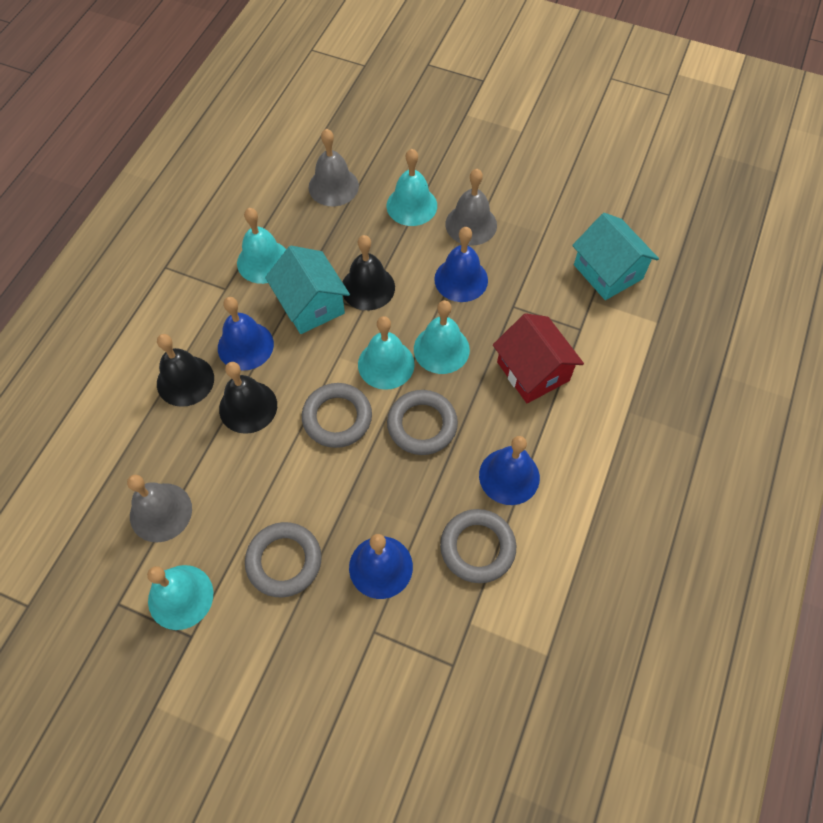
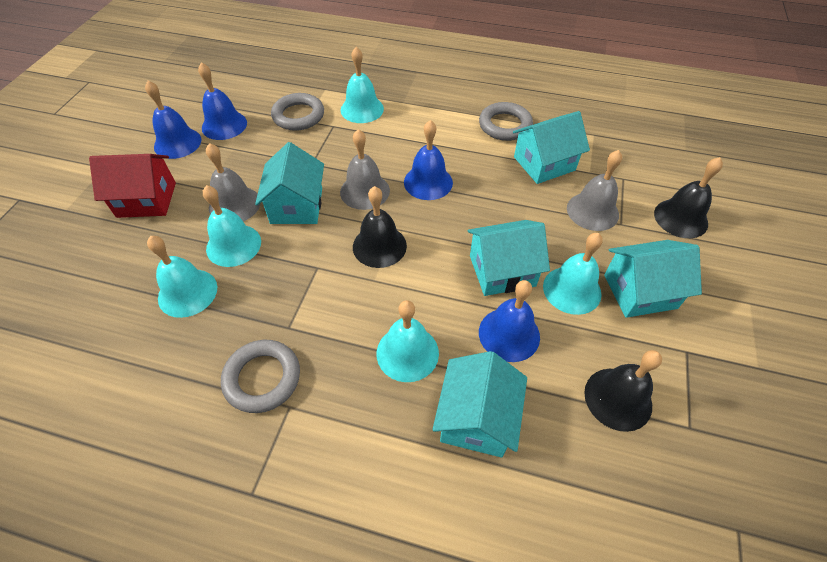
grey ring: 4 -> 3
turquoise house: 2 -> 5

